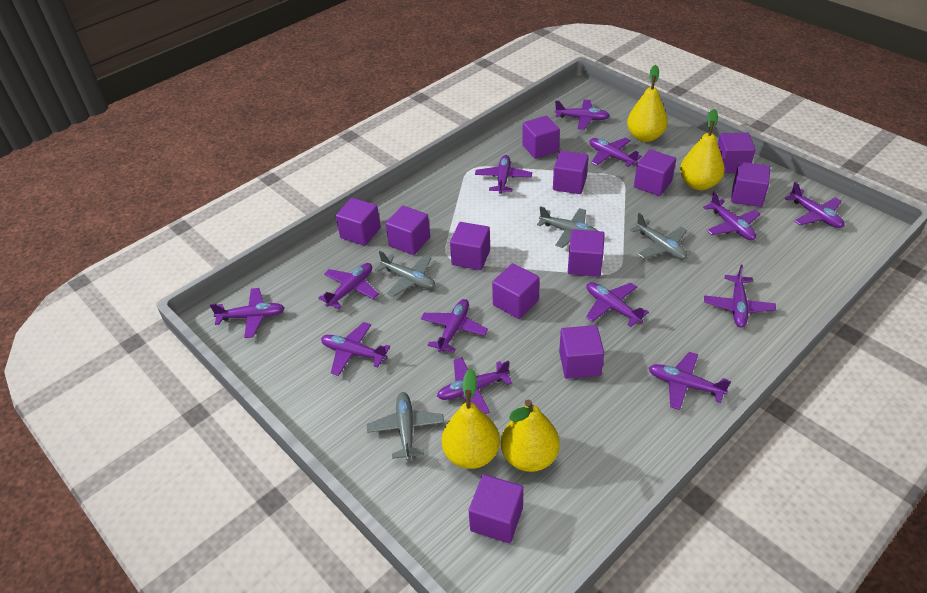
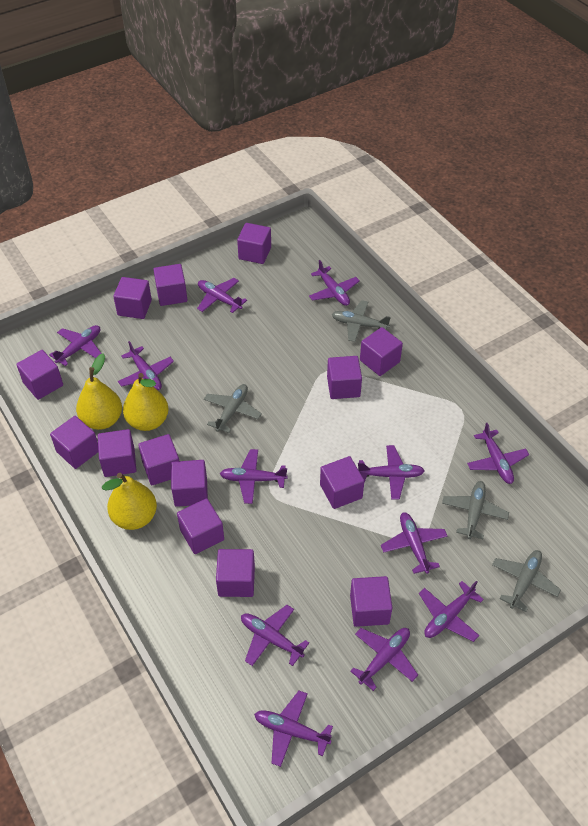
purple cube: 12 -> 14
purple plane: 13 -> 12
yellow pear: 4 -> 3

